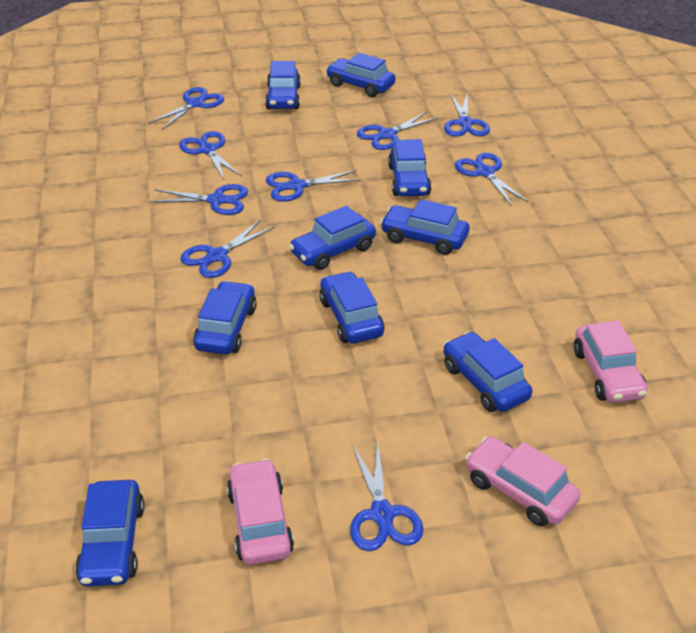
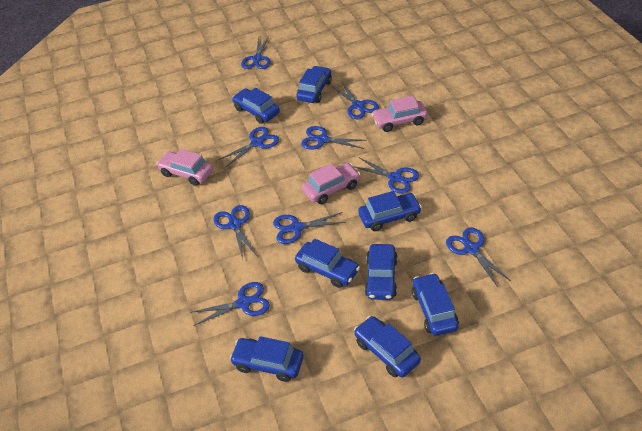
blue car: 9 -> 8

